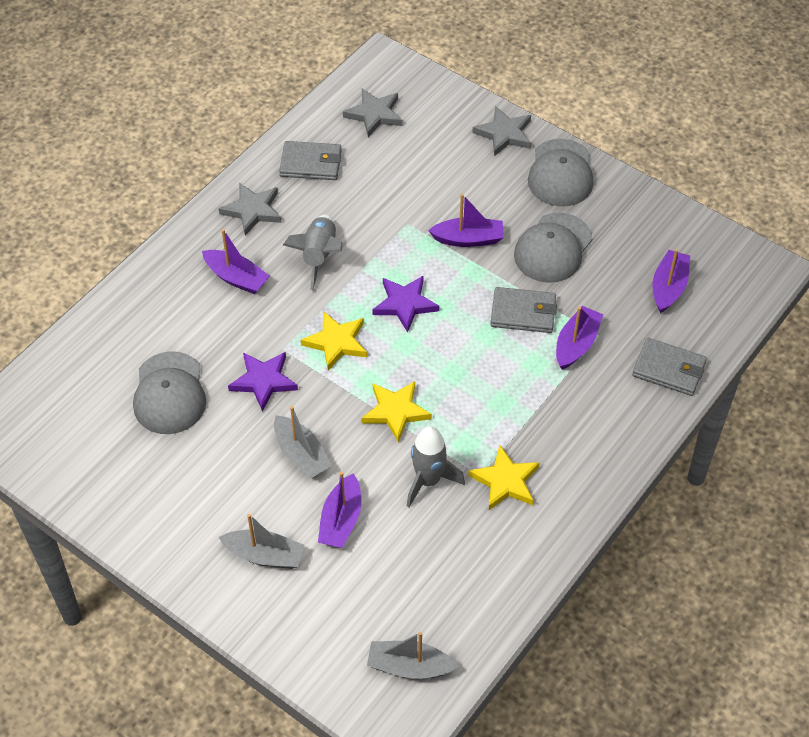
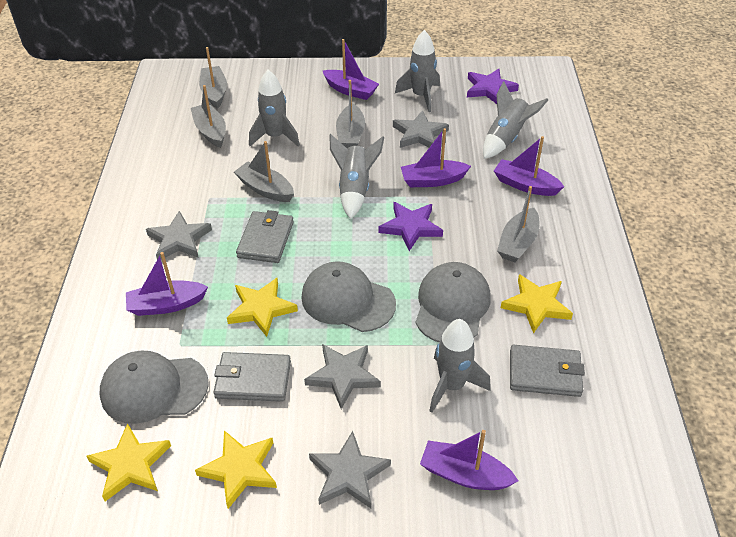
grey boat: 3 -> 5
grey rocket: 2 -> 5
grey star: 3 -> 4
yellow star: 3 -> 4

